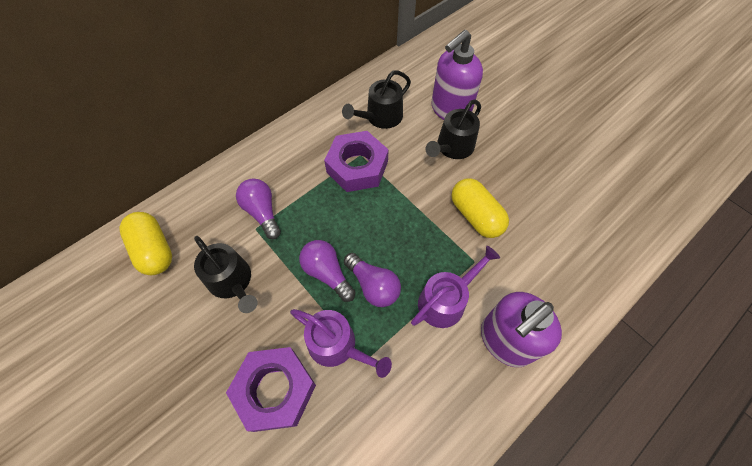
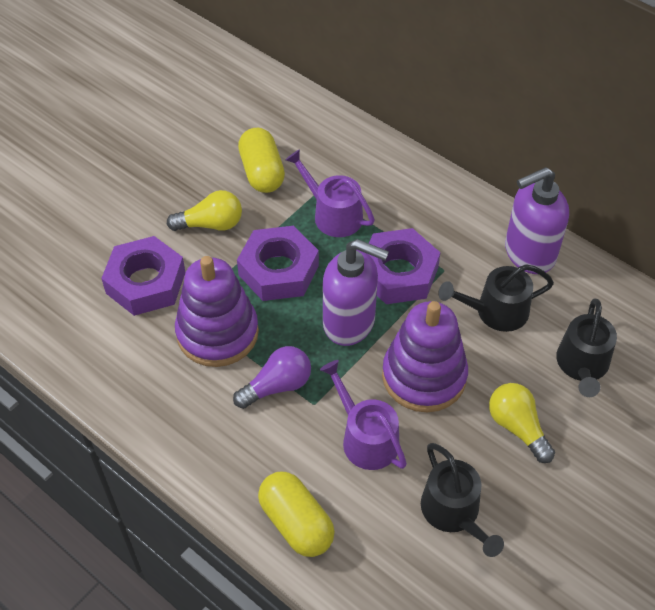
purple light bulb: 3 -> 1
purple nut: 2 -> 3
purple stacking toy: 0 -> 2
yellow light bulb: 0 -> 2

